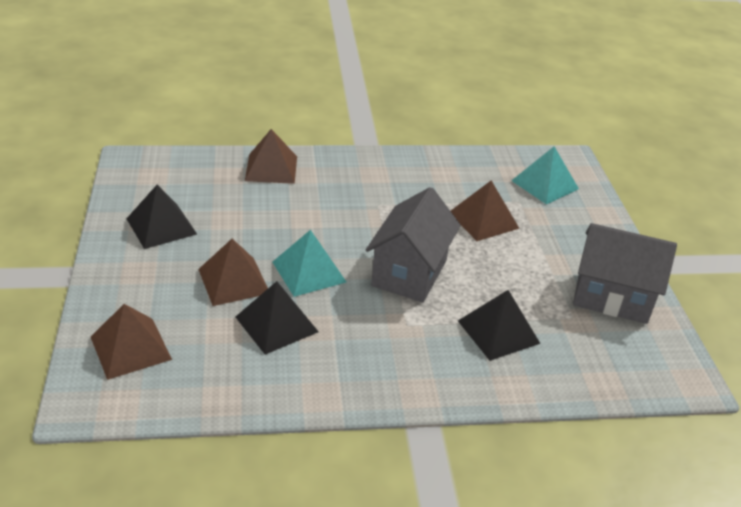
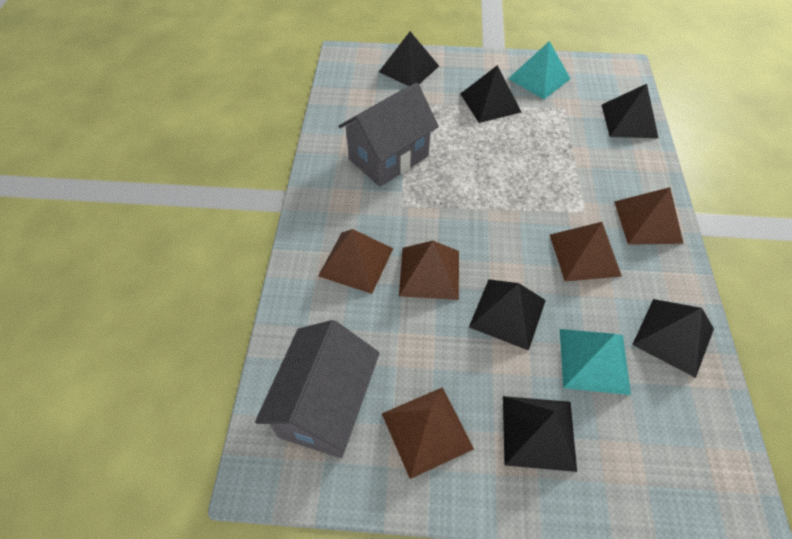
black pyramid: 3 -> 6
brown pyramid: 4 -> 5

